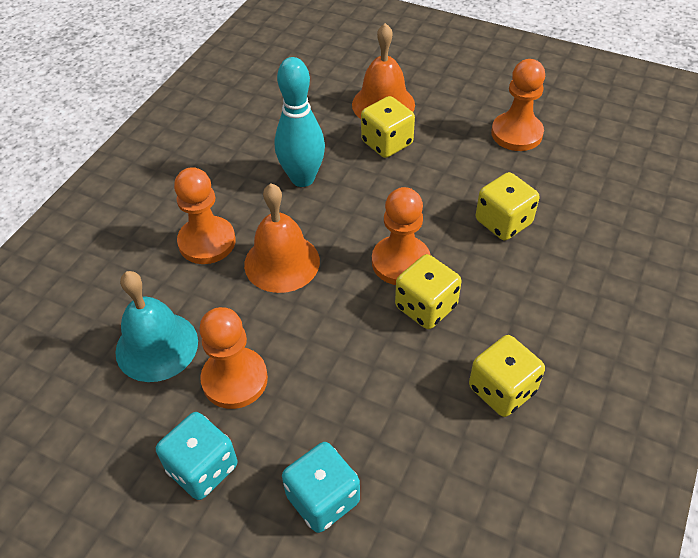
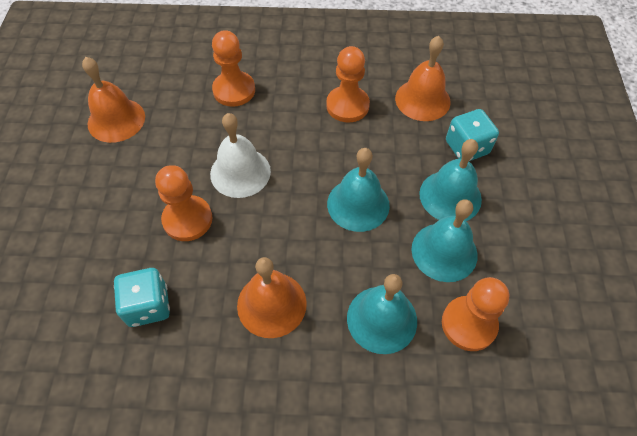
orange bell: 2 -> 3
turquoise bell: 1 -> 4
turquoise bowling pin: 1 -> 0
white bell: 0 -> 1
yellow dice: 4 -> 0

